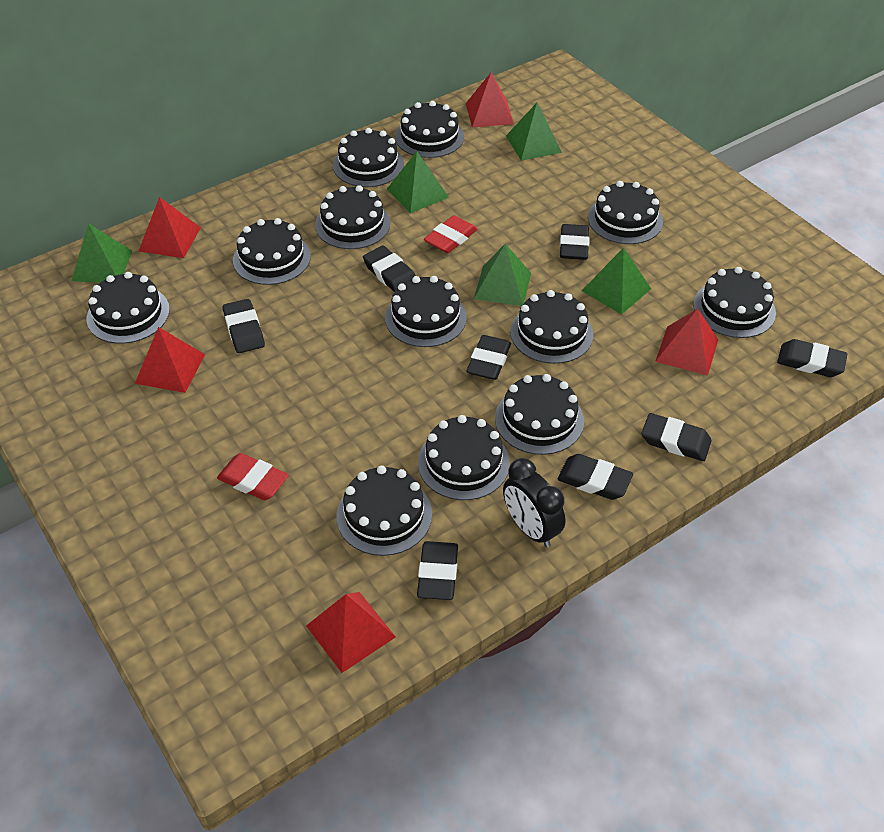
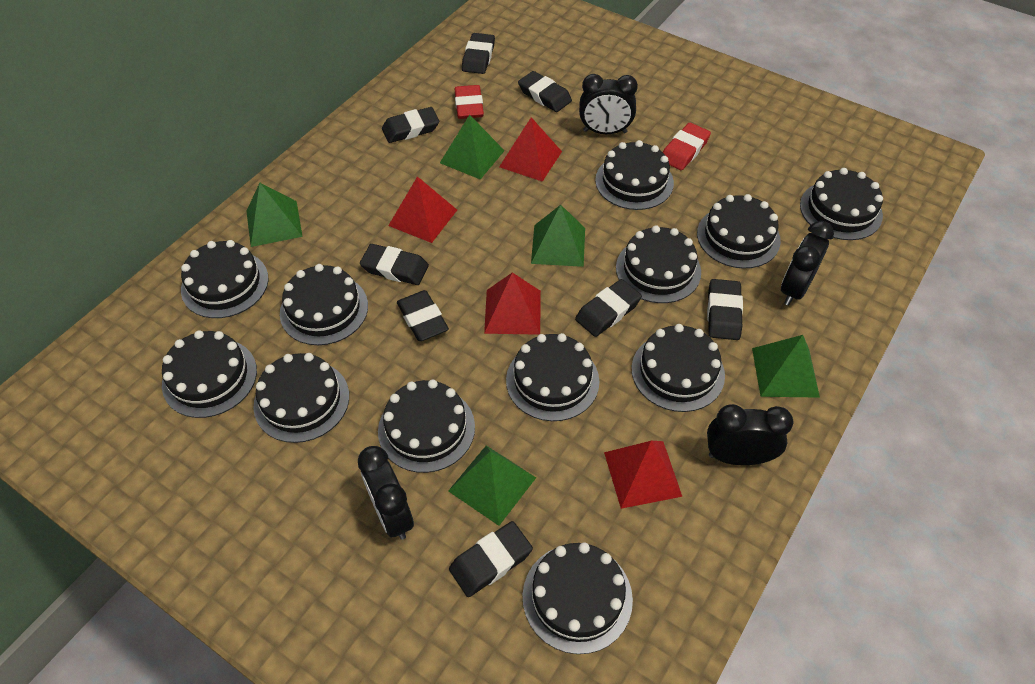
black clock: 1 -> 4
red pyramid: 5 -> 4

